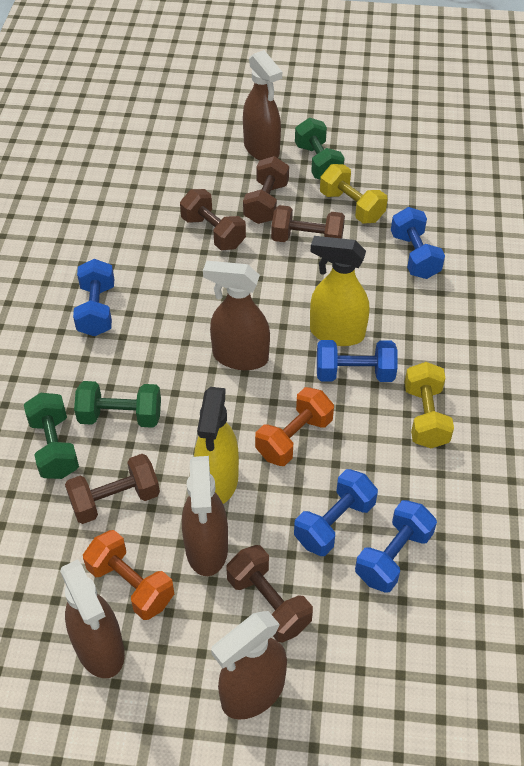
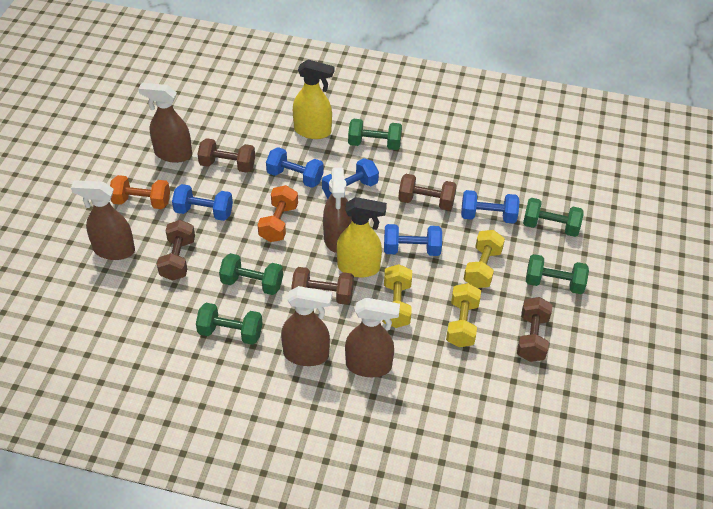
green dumbbell: 3 -> 5
yellow dumbbell: 2 -> 3

